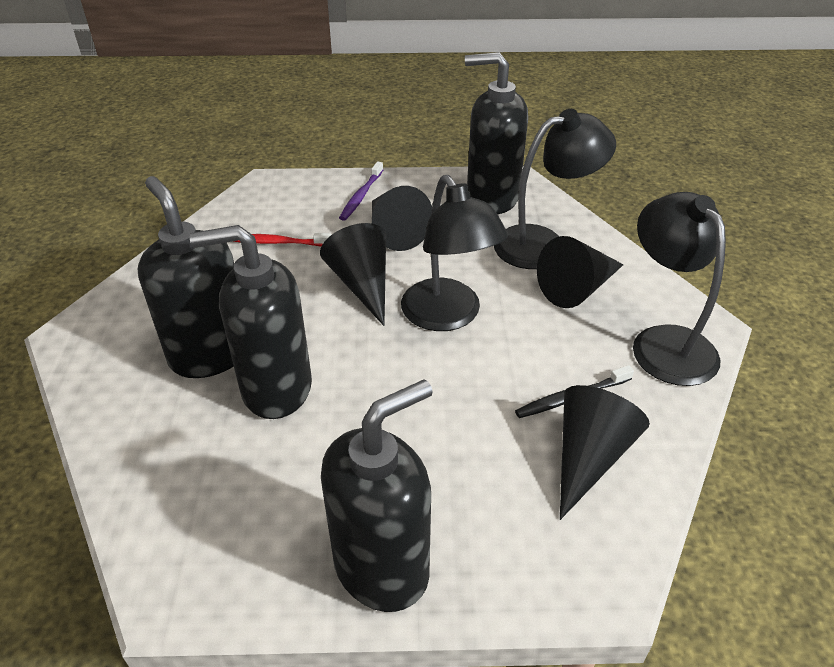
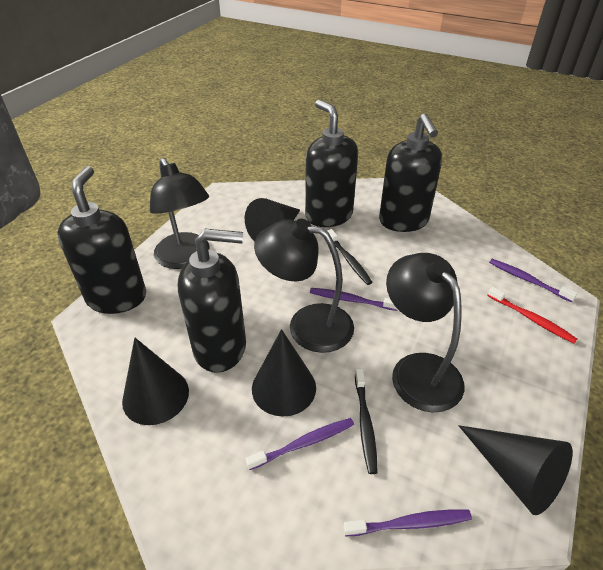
black toothbrush: 1 -> 2
purple toothbrush: 1 -> 4

